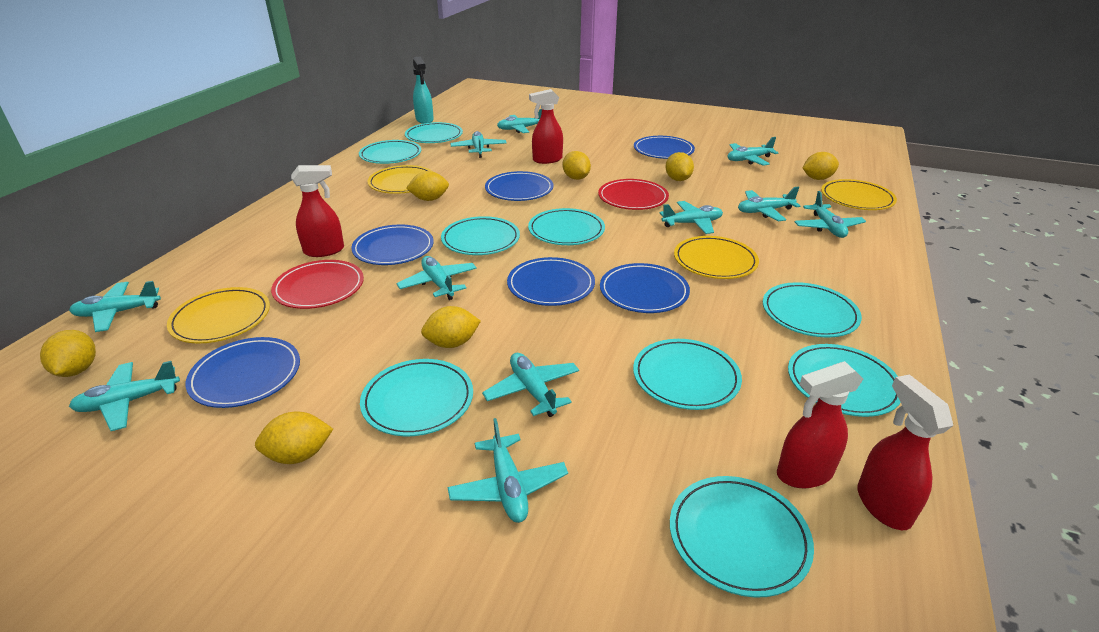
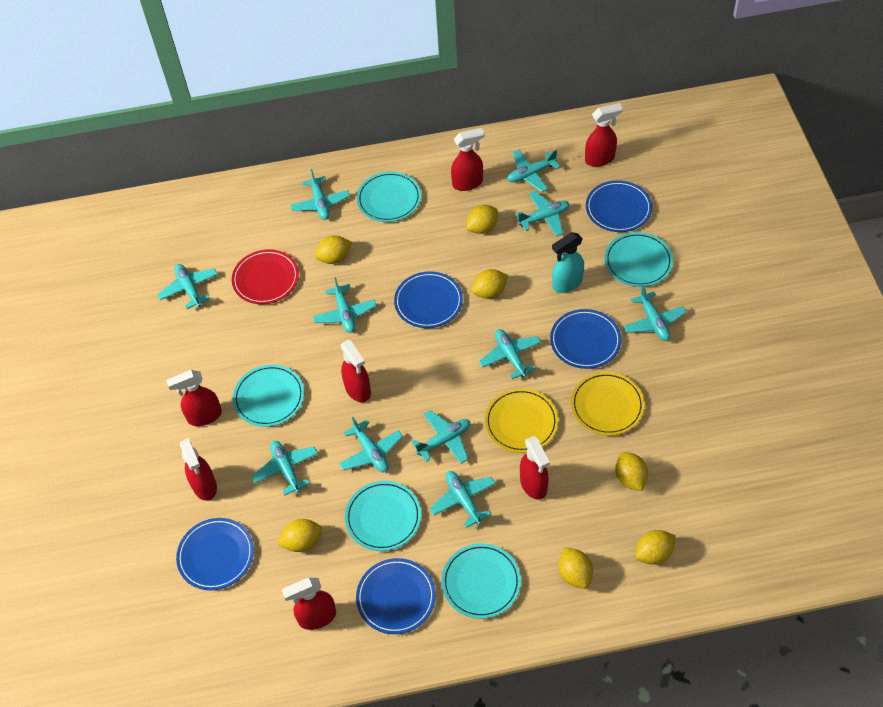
blue plate: 6 -> 5
red plate: 2 -> 1
red spray bottle: 4 -> 7
turquoise plate: 9 -> 5
yellow plate: 4 -> 2

